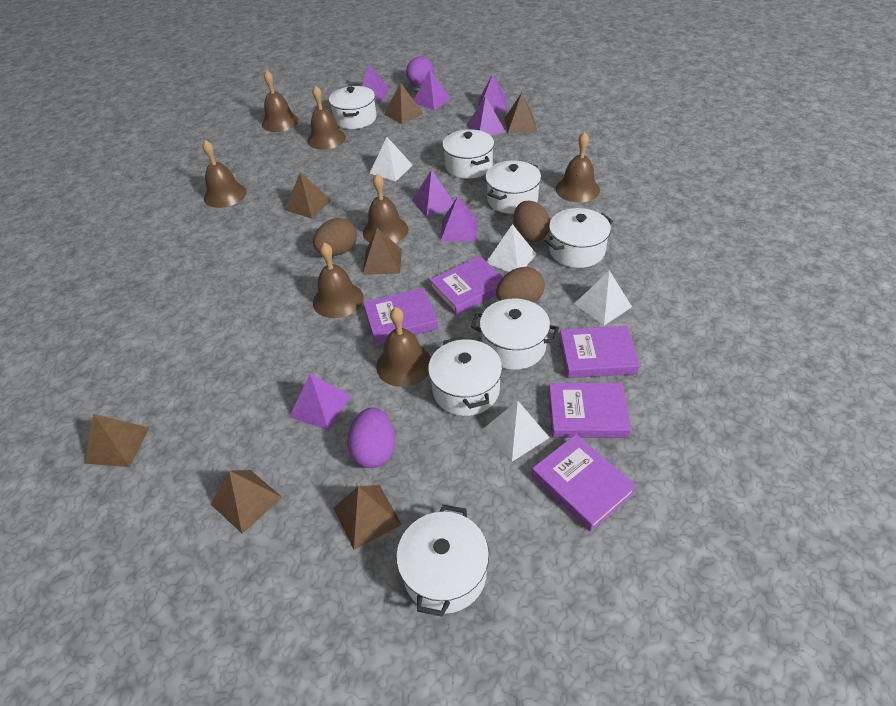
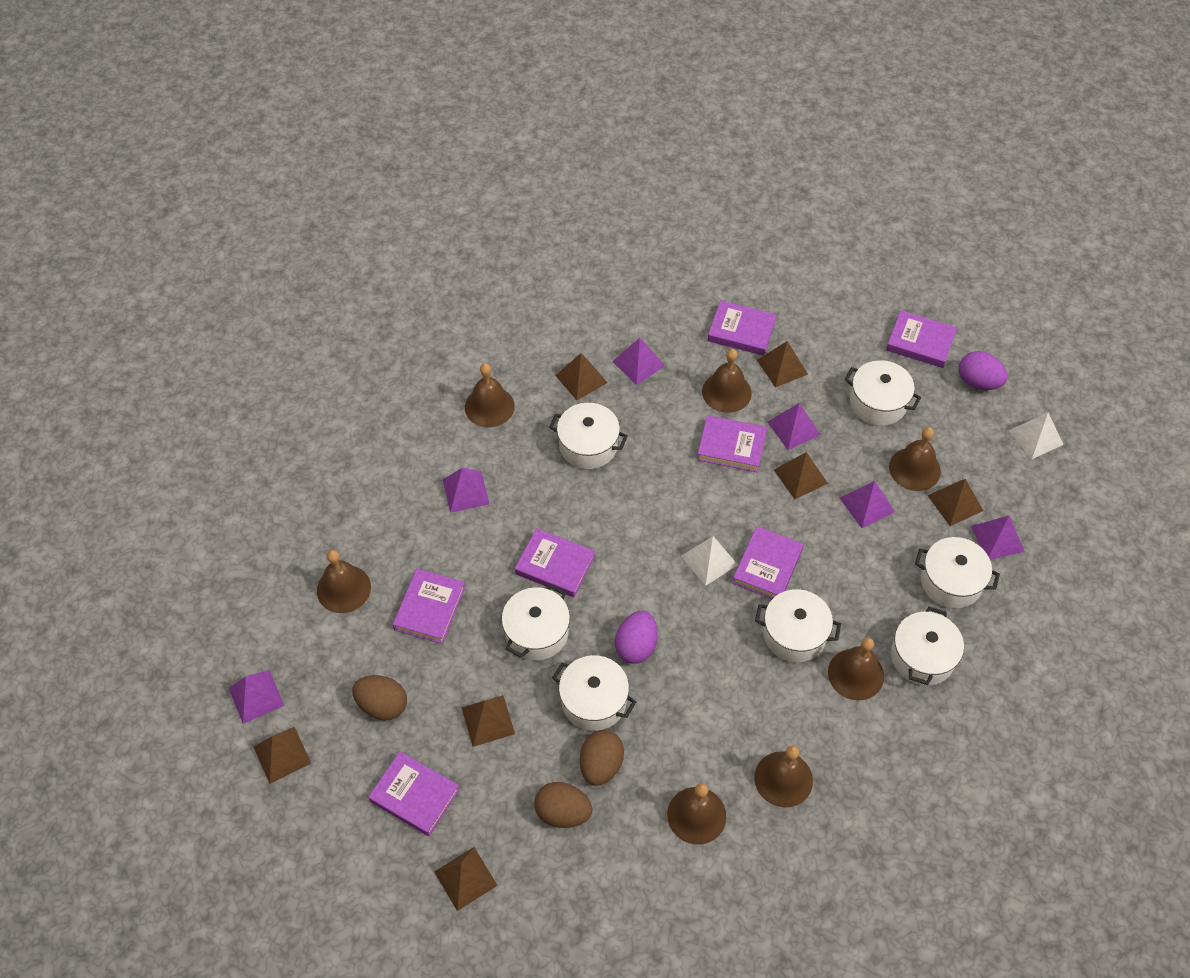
purple book: 5 -> 7
purple pyramid: 7 -> 6
white pyramid: 4 -> 2

